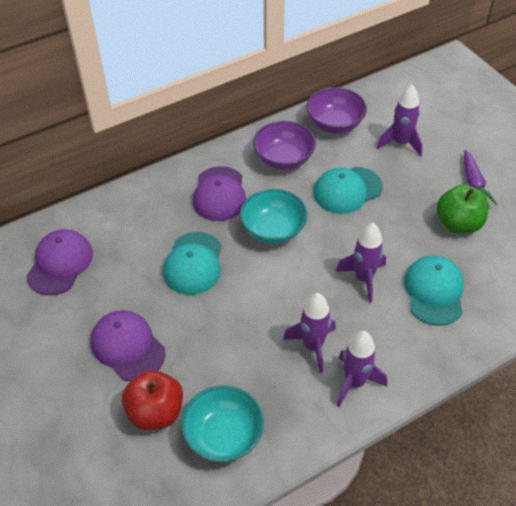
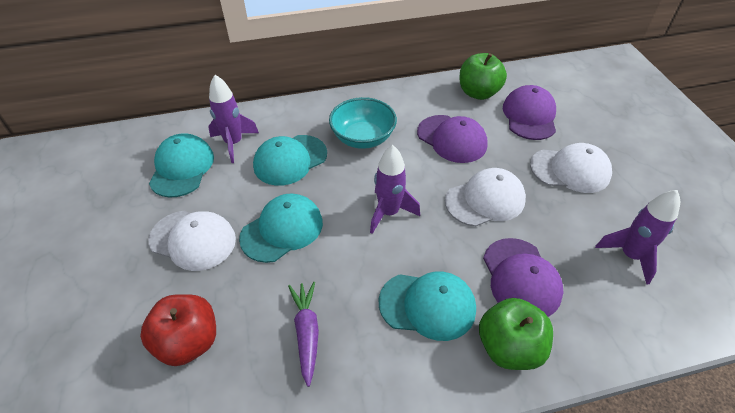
green apple: 1 -> 2
purple bowl: 2 -> 0
purple rocket: 4 -> 3
turquoise bowl: 2 -> 1
turquoise cap: 3 -> 4
white cap: 0 -> 3

